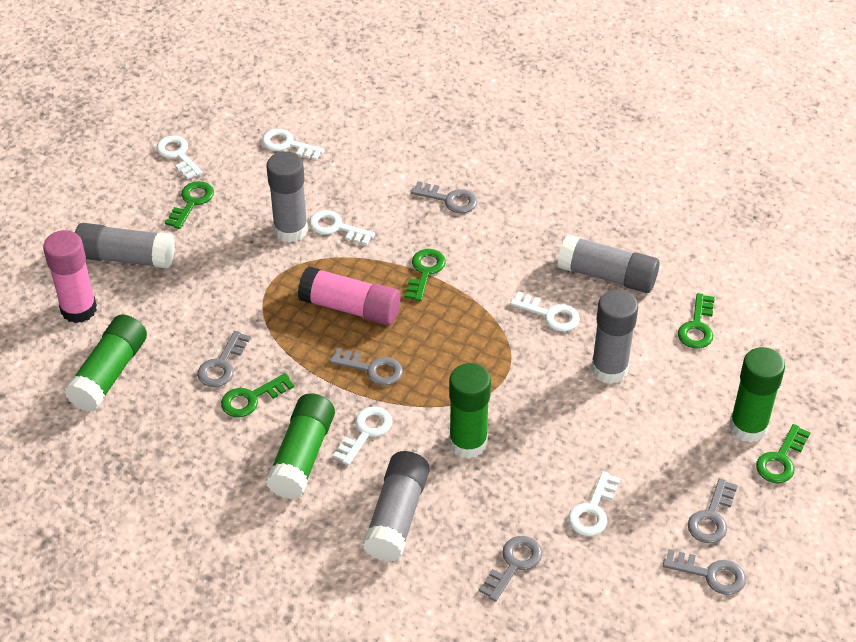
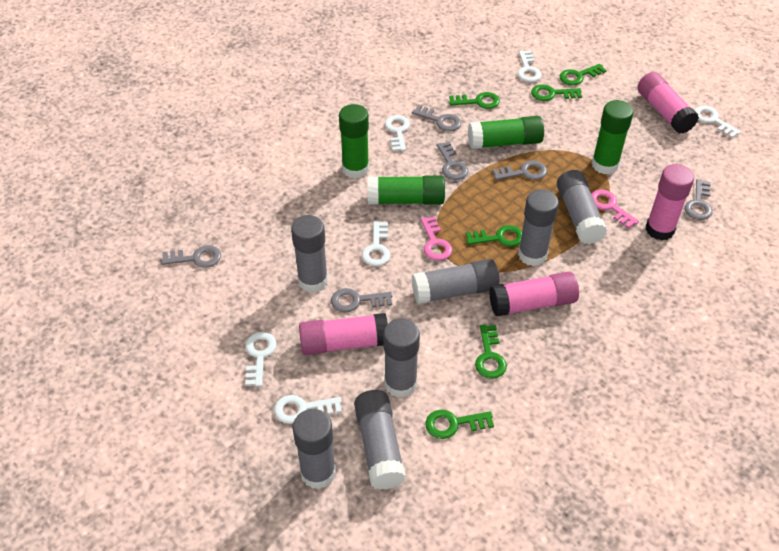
green key: 5 -> 6
grey glue stick: 5 -> 7
pink glue stick: 2 -> 4
pink key: 0 -> 2

